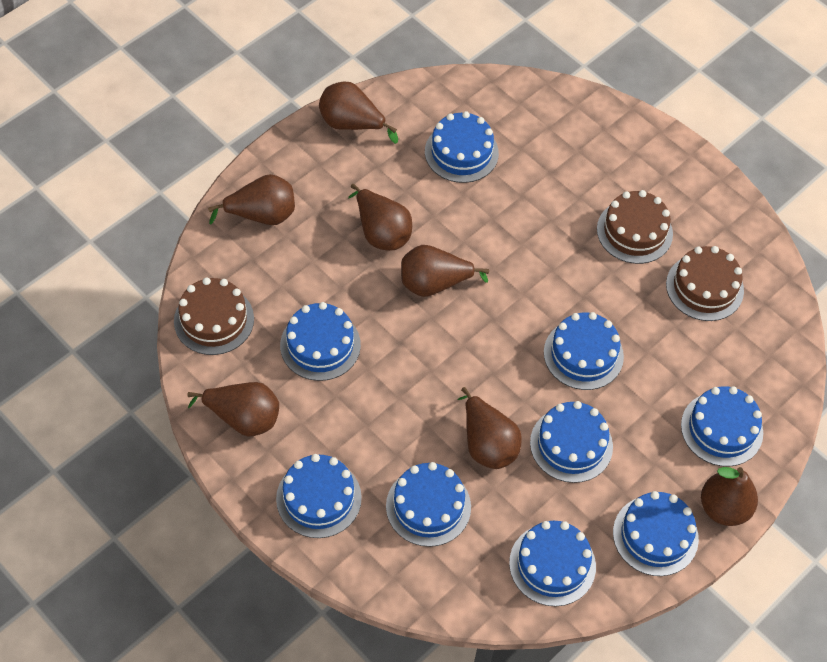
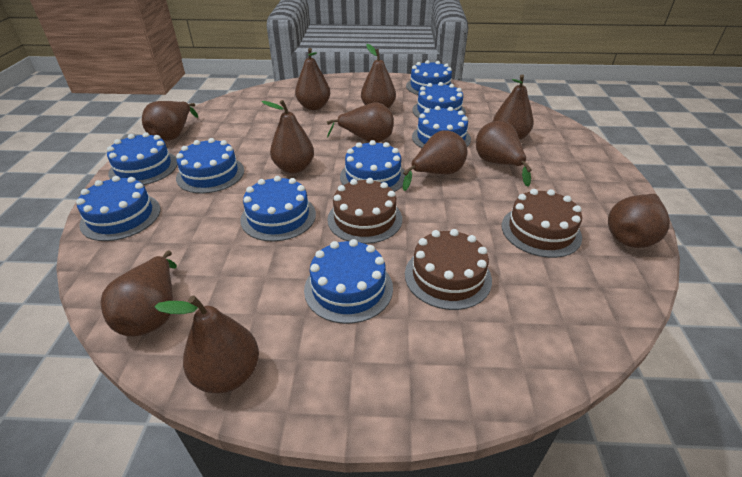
brown pear: 7 -> 11

